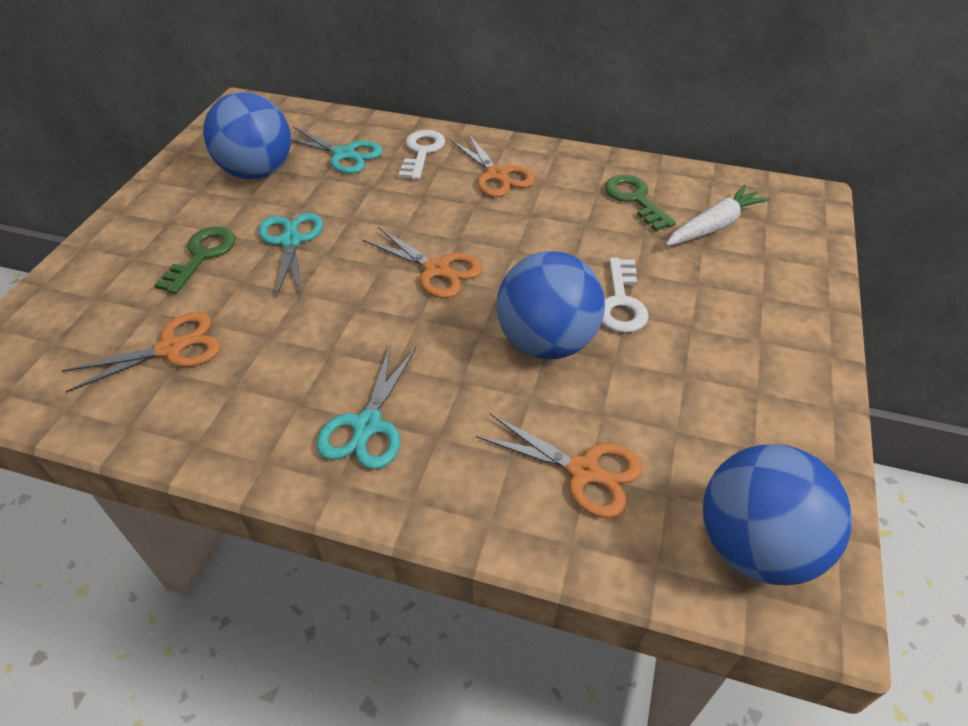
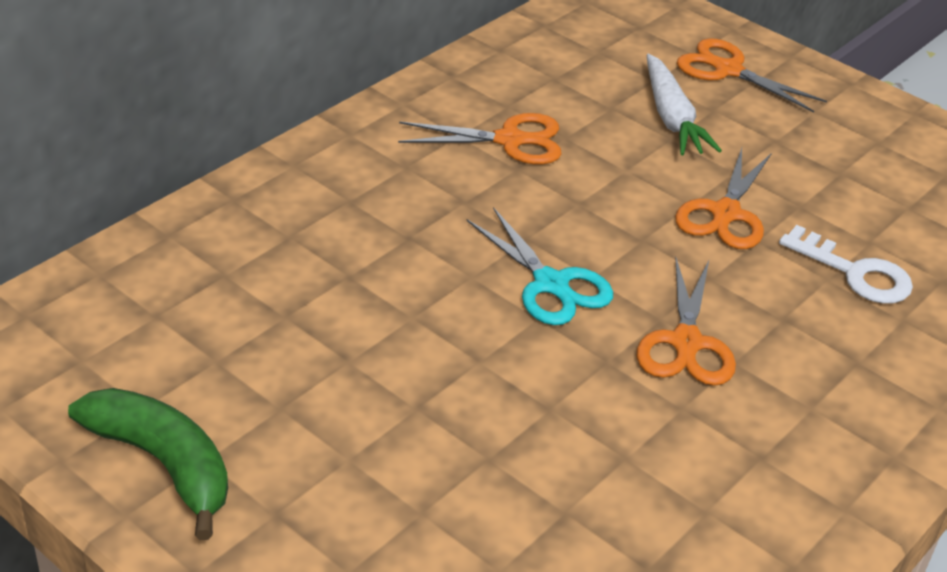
blue ball: 3 -> 0
green banana: 0 -> 1
green key: 2 -> 0
turquoise scissors: 3 -> 1
white key: 2 -> 1

